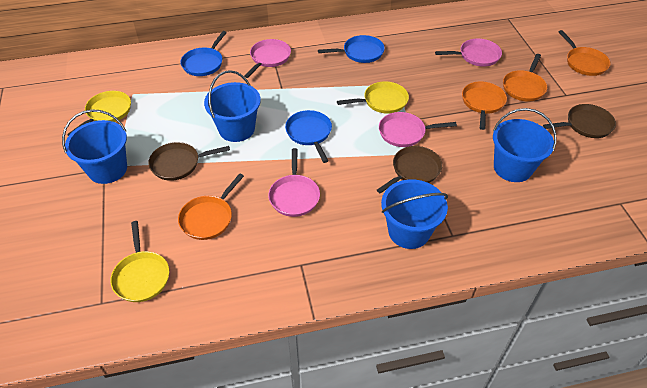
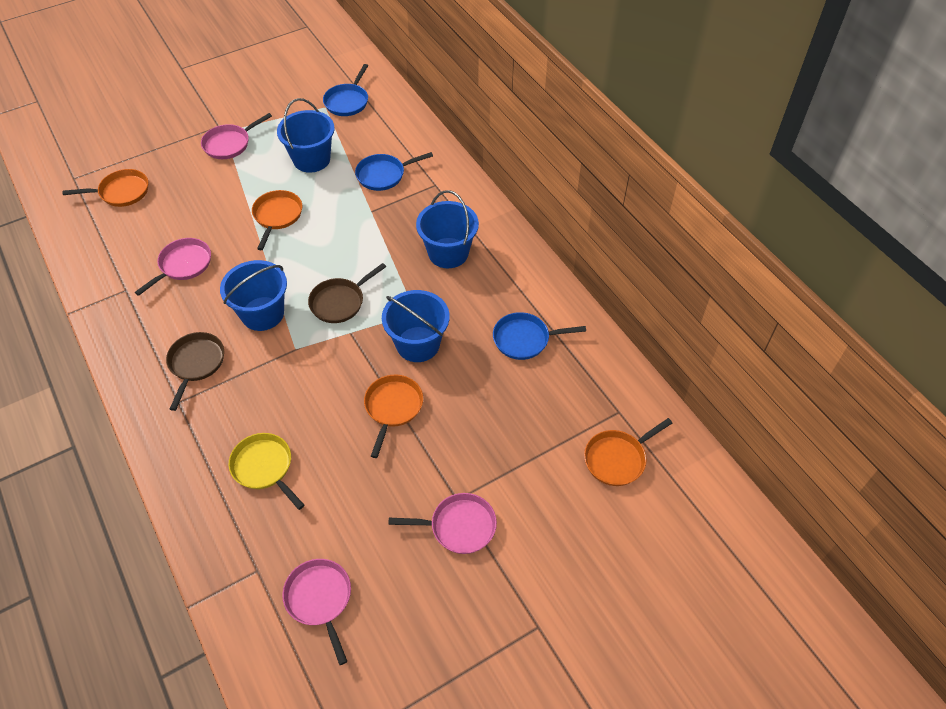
brown pan: 3 -> 2
yellow pan: 3 -> 1

